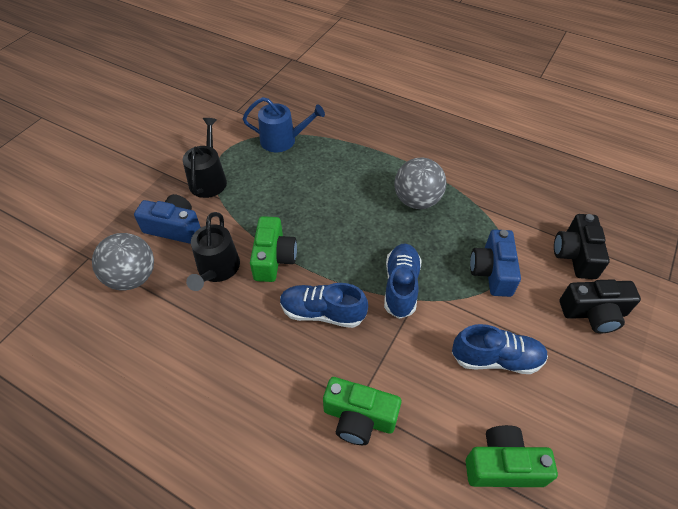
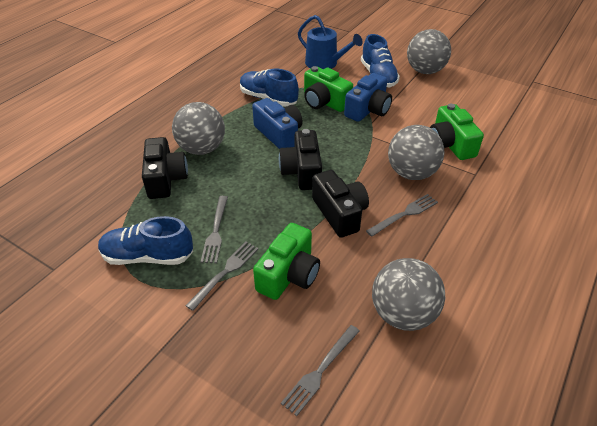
black camera: 2 -> 3
black watering can: 2 -> 0
grey ball: 2 -> 4
grey fork: 0 -> 4

